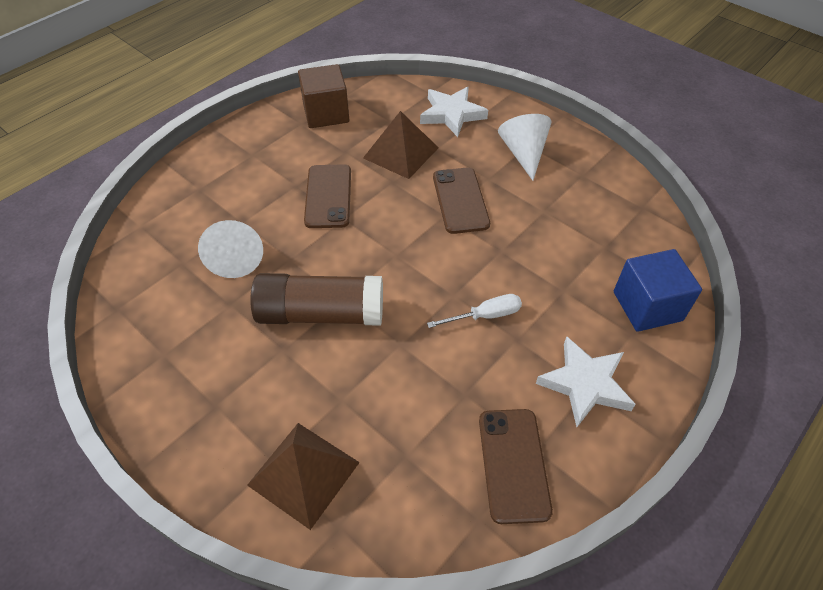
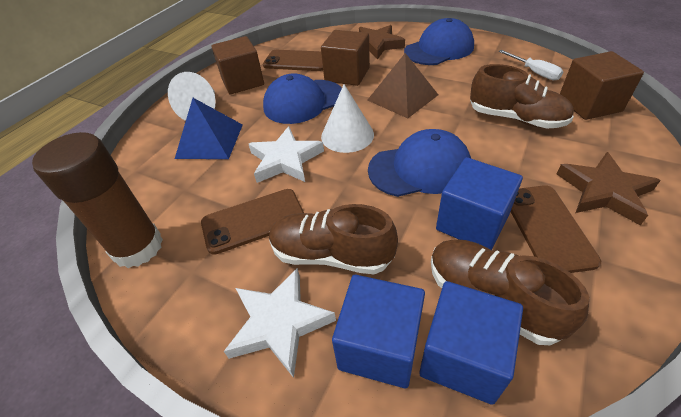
blue cap: 0 -> 3
blue cube: 1 -> 3
blue pyramid: 0 -> 1
brown cube: 1 -> 3
brown pyramid: 2 -> 1
brown shoe: 0 -> 3
brown star: 0 -> 2

